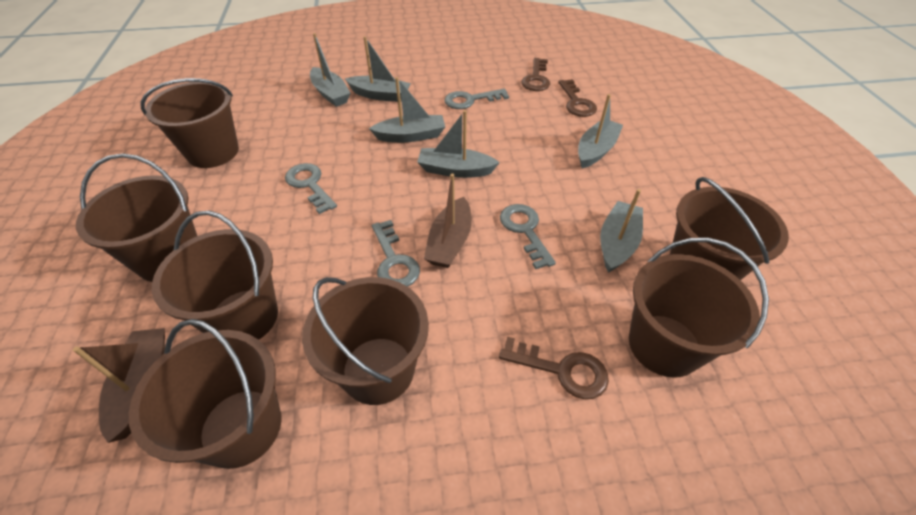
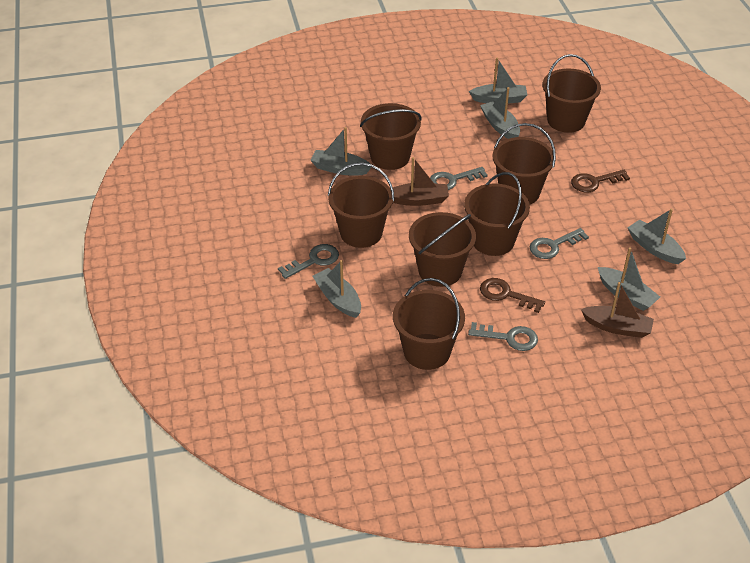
brown key: 3 -> 2

